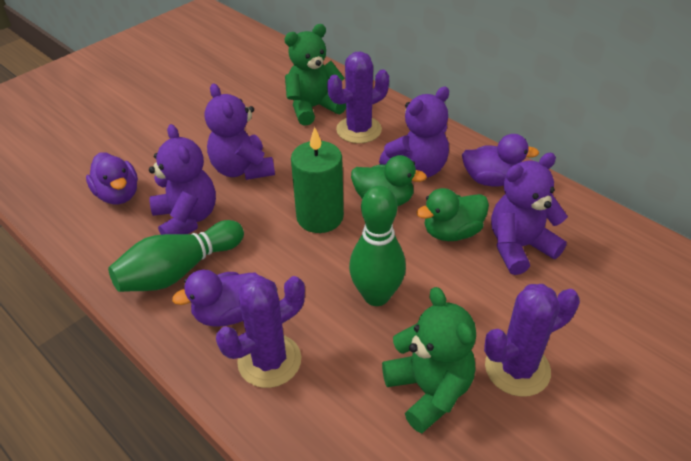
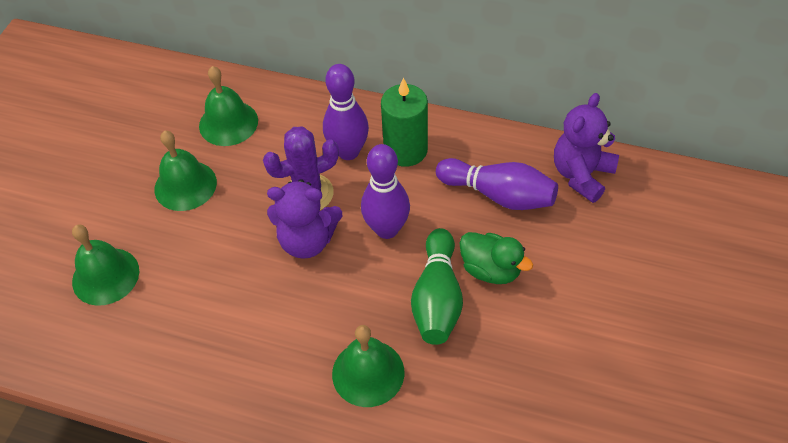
green bell: 0 -> 4
green bowling pin: 2 -> 1
green duck: 2 -> 1
green teddy bear: 2 -> 0
purple bowling pin: 0 -> 3
purple cactus: 3 -> 1
purple duck: 3 -> 0
purple teddy bear: 4 -> 2

